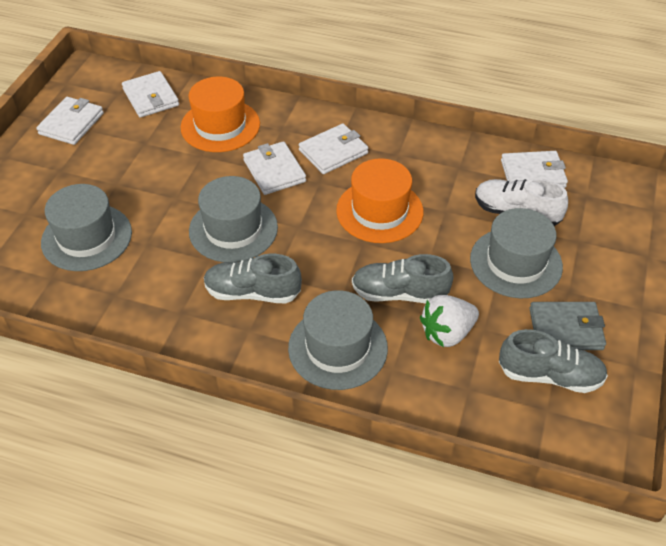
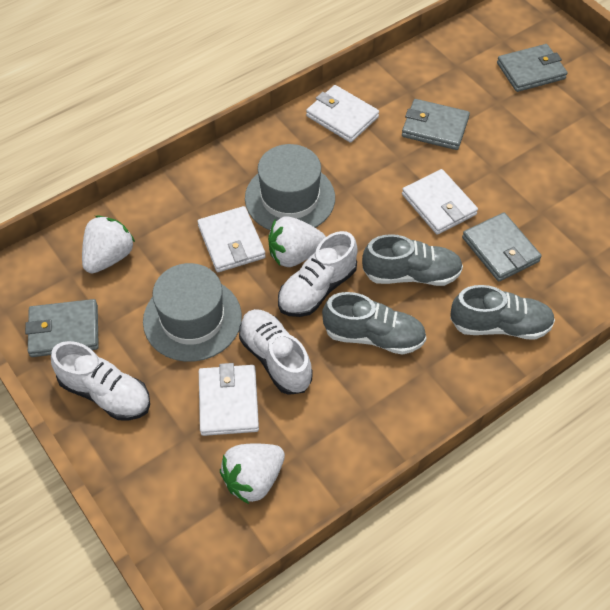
grey hat: 4 -> 2
grey wallet: 1 -> 4
orange hat: 2 -> 0
white shoe: 1 -> 3
white strawberry: 1 -> 3
white wallet: 5 -> 4

